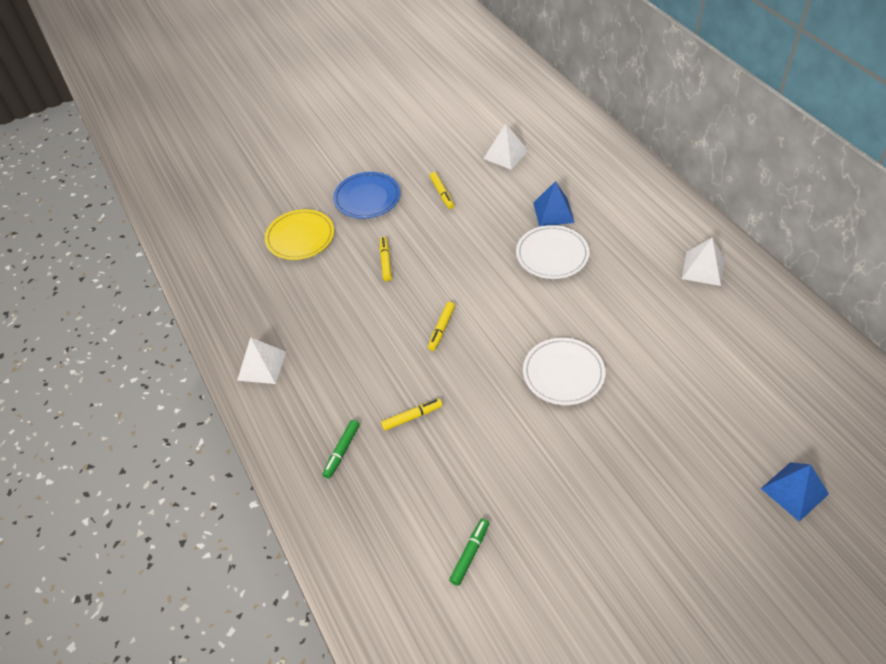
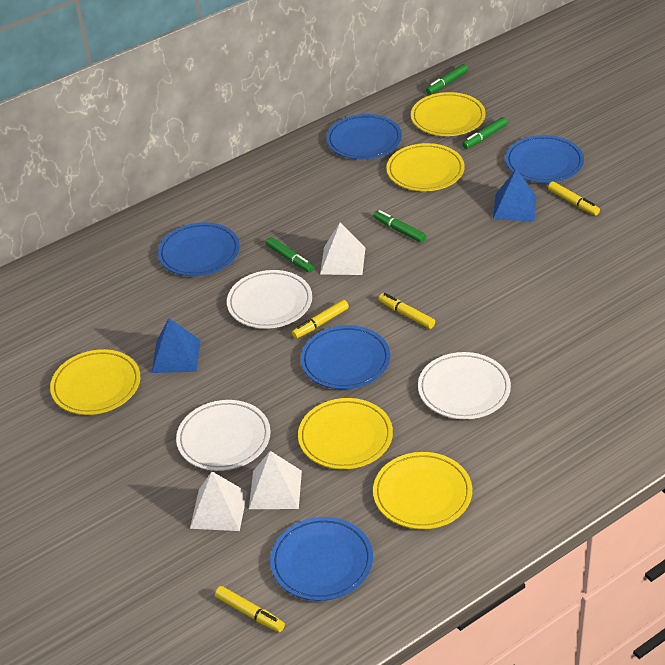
blue plate: 1 -> 5
green marker: 2 -> 4
white plate: 2 -> 3
yellow plate: 1 -> 5

